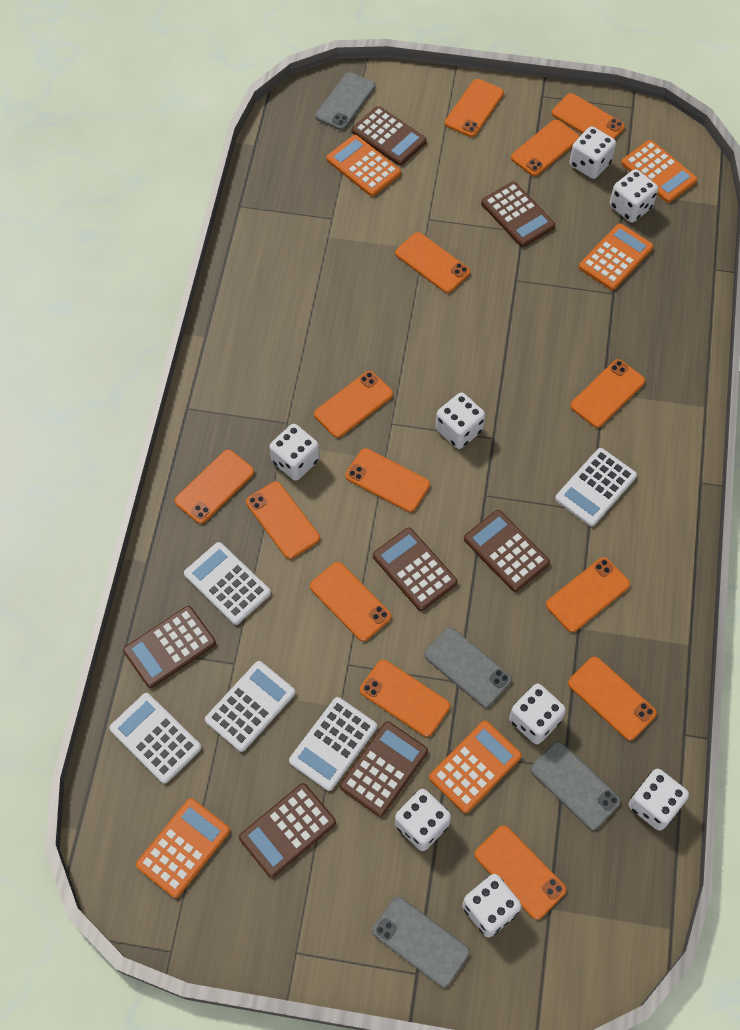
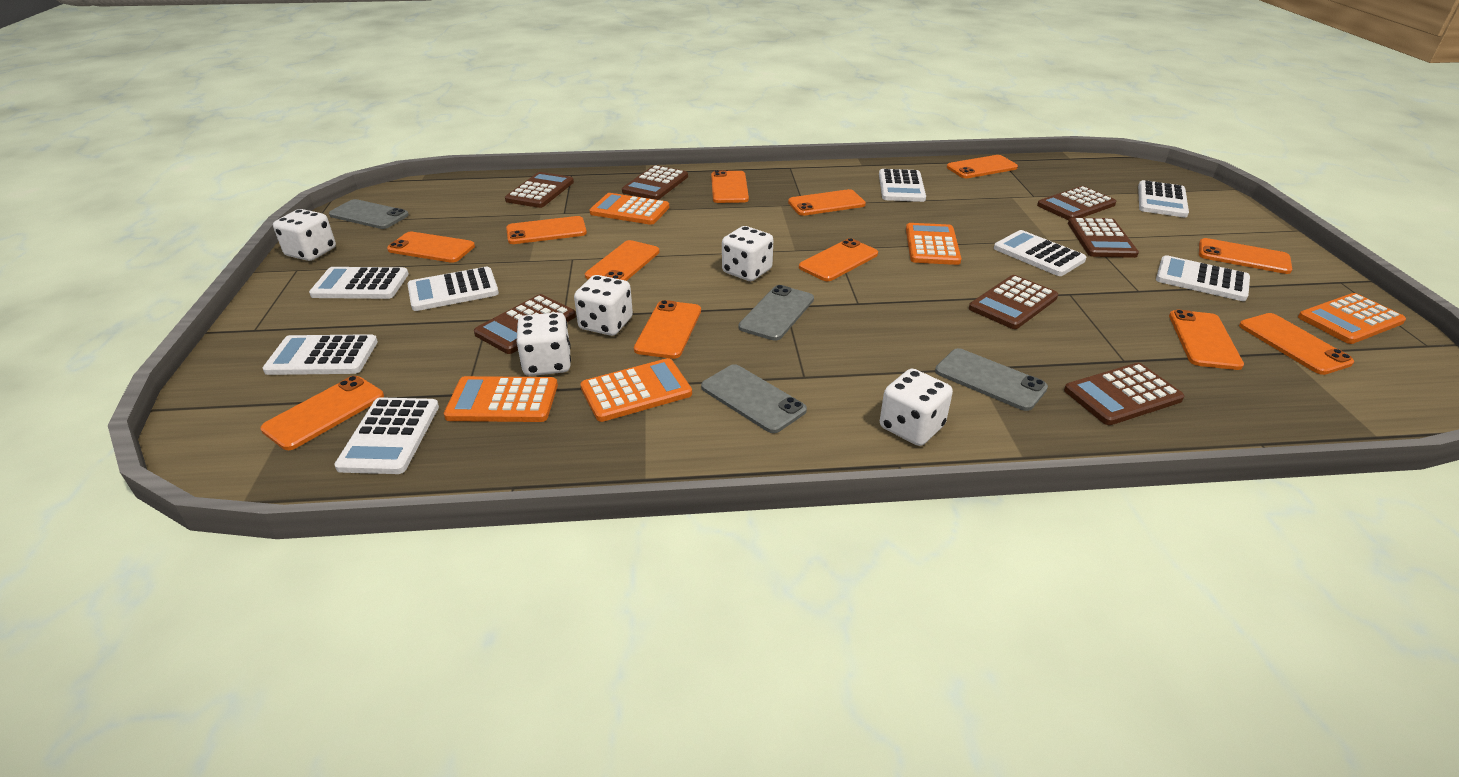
orange phone: 14 -> 12
white calculator: 5 -> 8
white dice: 8 -> 5

